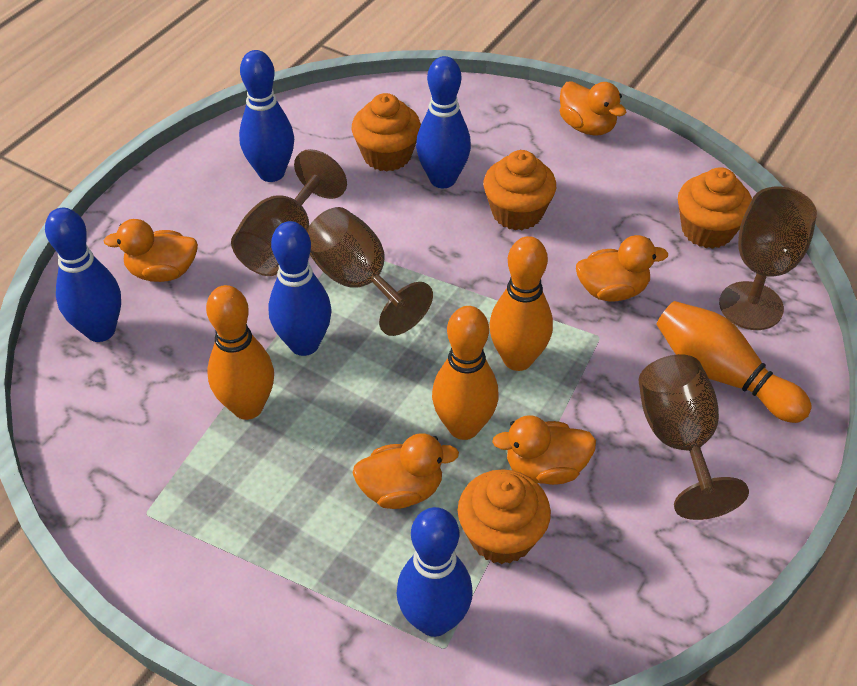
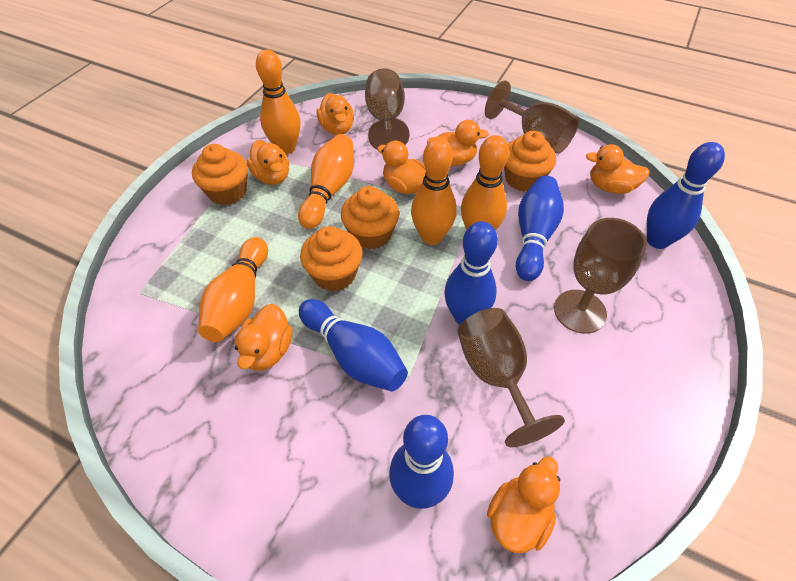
orange bowling pin: 4 -> 5
orange duck: 5 -> 7

